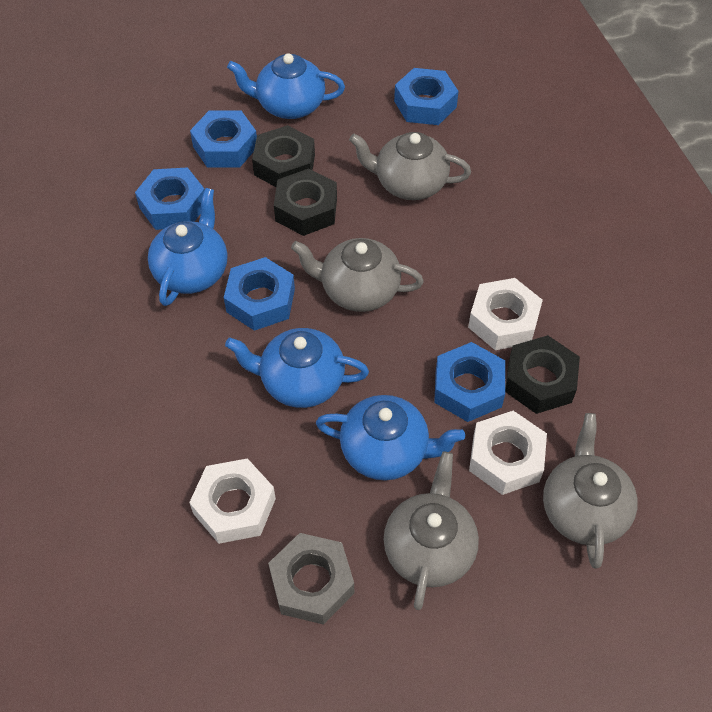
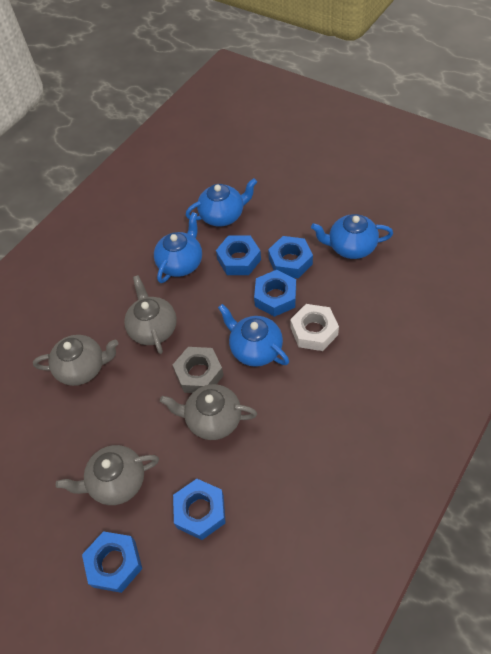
black nut: 3 -> 0
white nut: 3 -> 1

